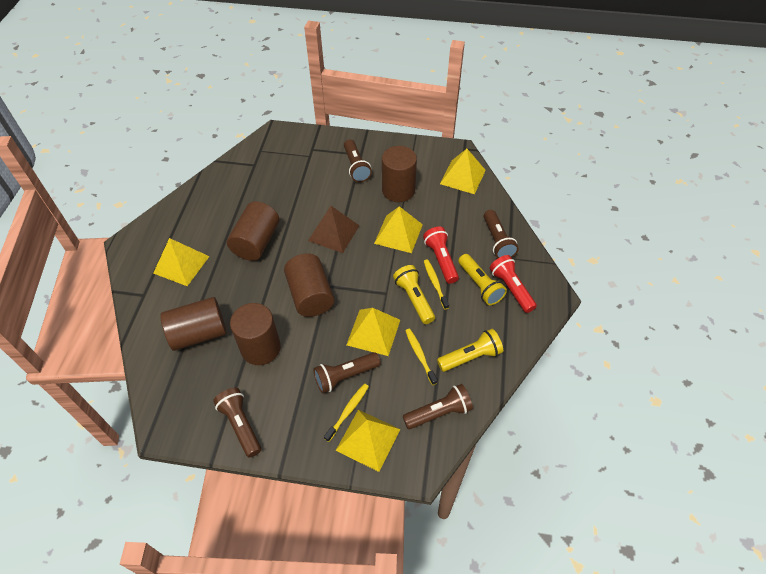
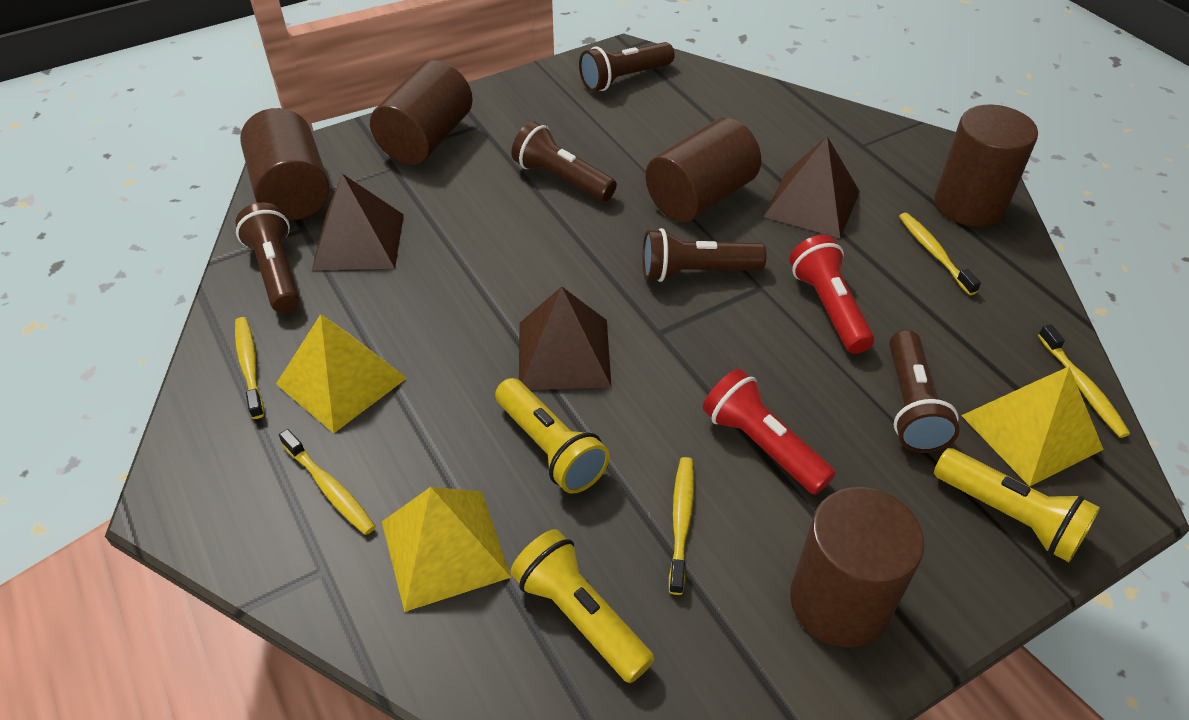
brown pyramid: 1 -> 3
yellow pyramid: 5 -> 3
yellow toothbrush: 3 -> 5

